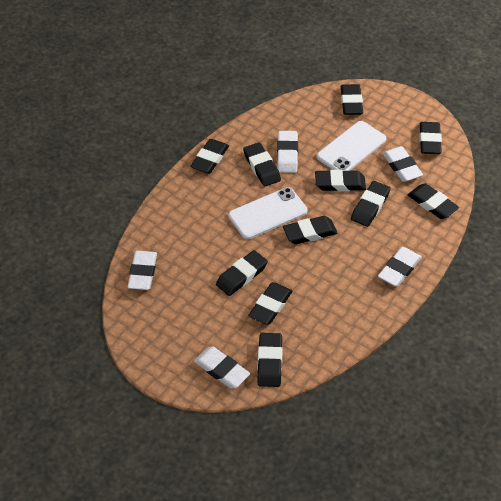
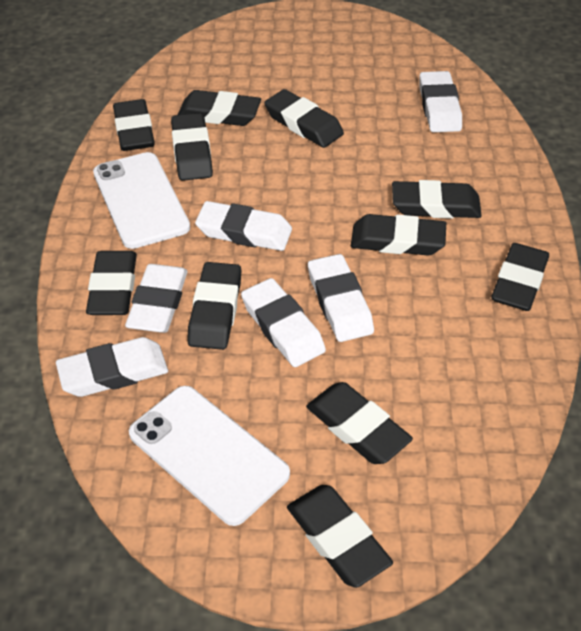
white eraser: 5 -> 6

